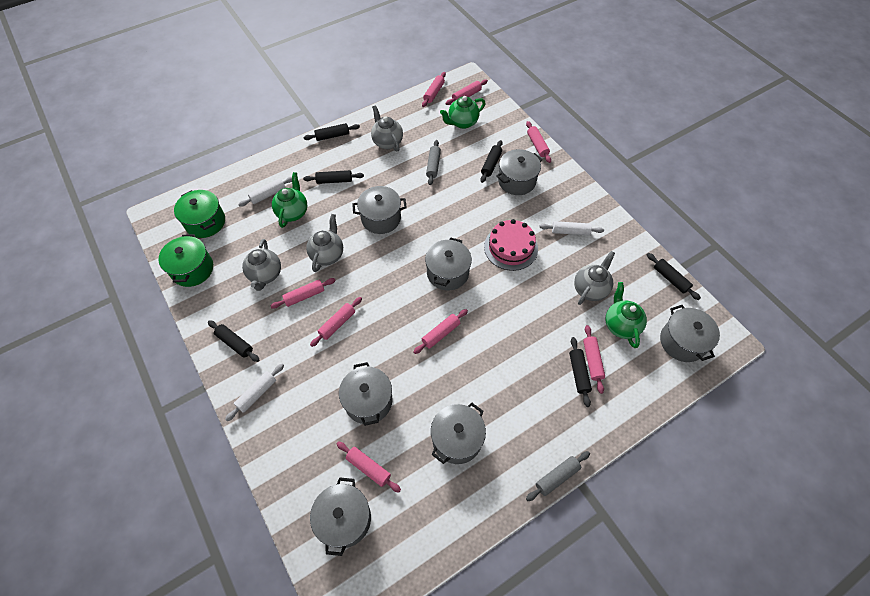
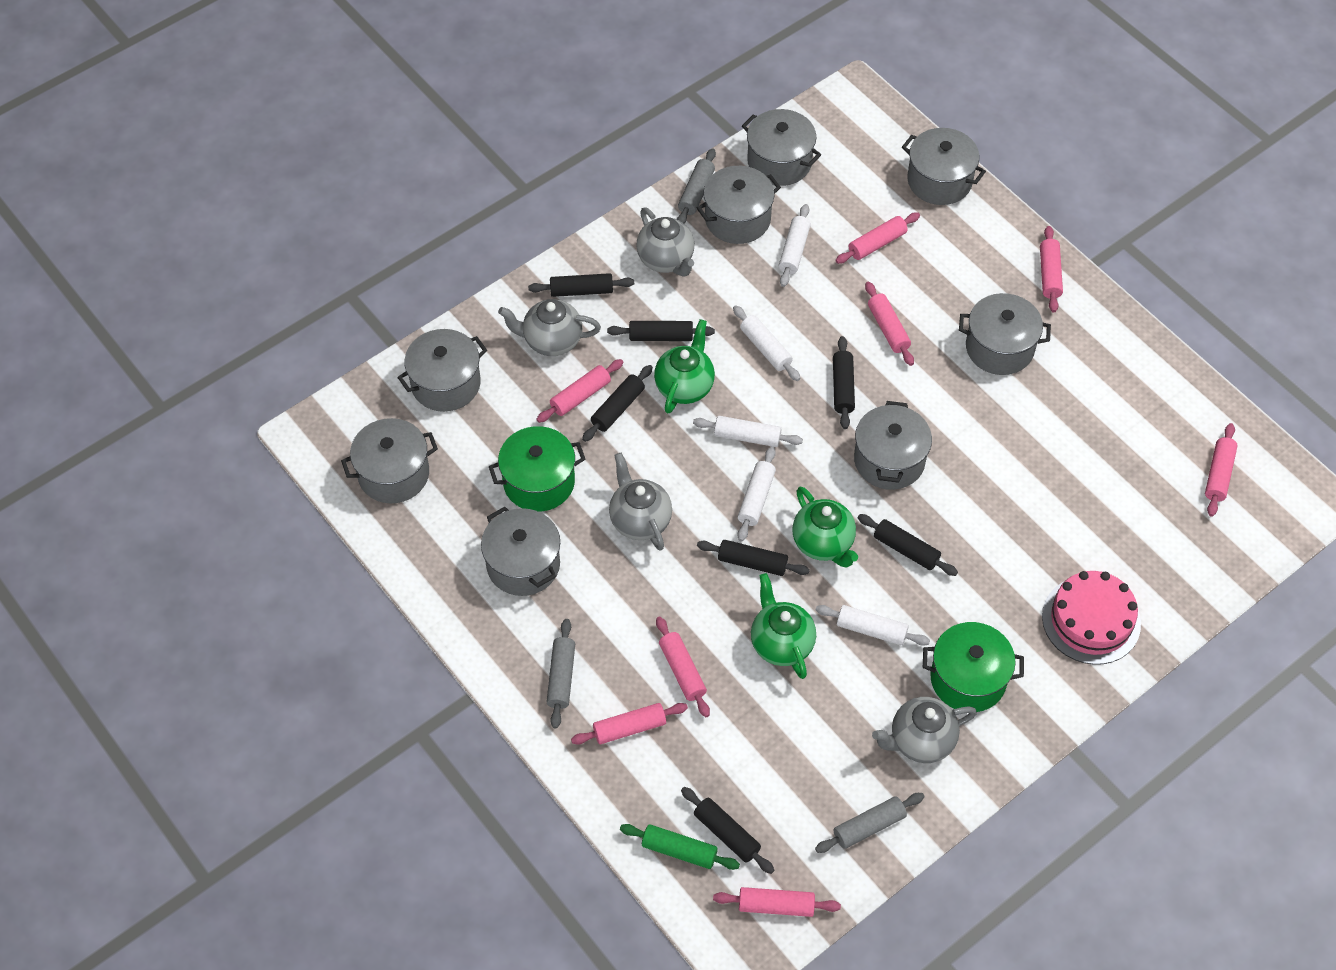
black rolling pin: 6 -> 7
green rolling pin: 0 -> 1
grey pot: 7 -> 8
grey rolling pin: 2 -> 3
white rolling pin: 3 -> 5

